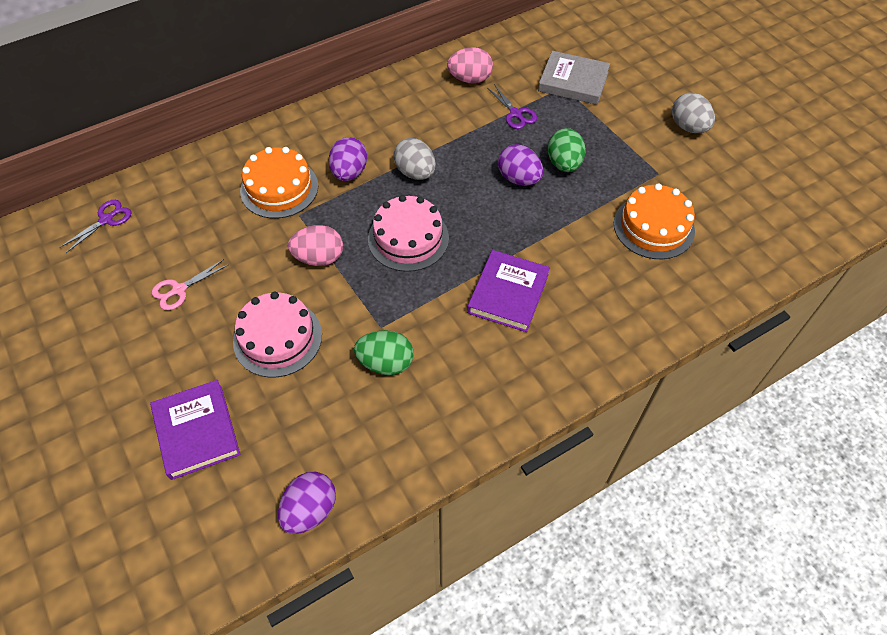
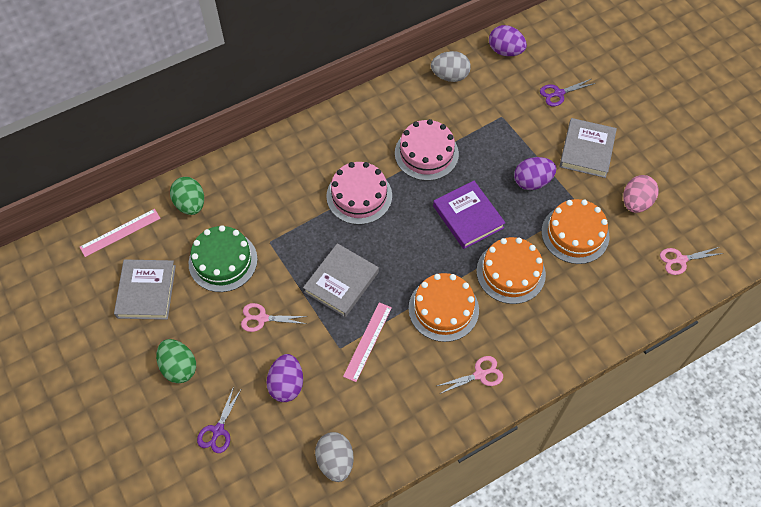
green cake: 0 -> 1
grey book: 1 -> 3
orange cake: 2 -> 3
pink egg: 2 -> 1
pink ruler: 0 -> 2
pink scissors: 1 -> 3
purple book: 2 -> 1

